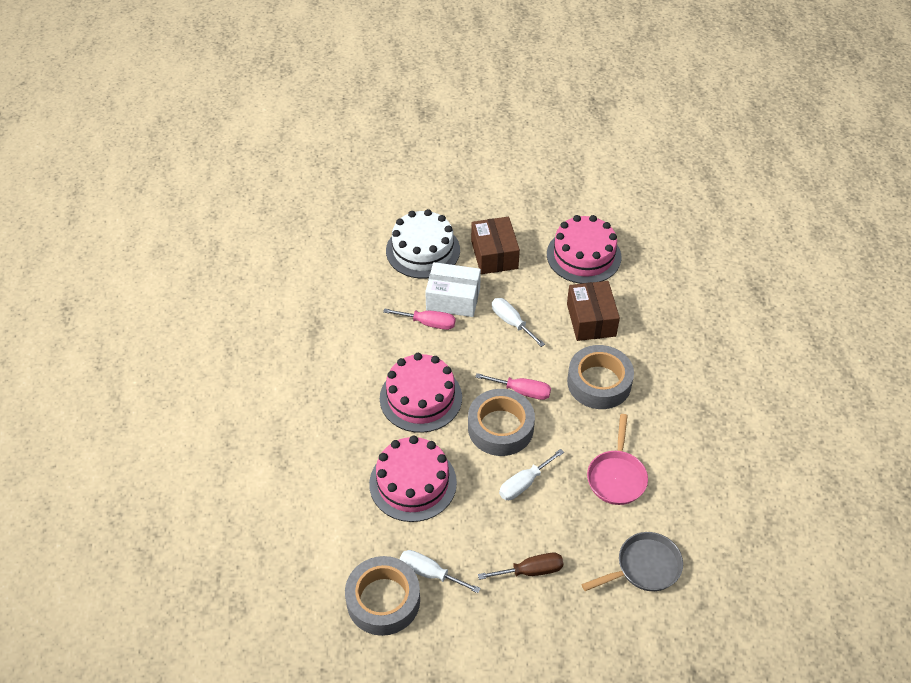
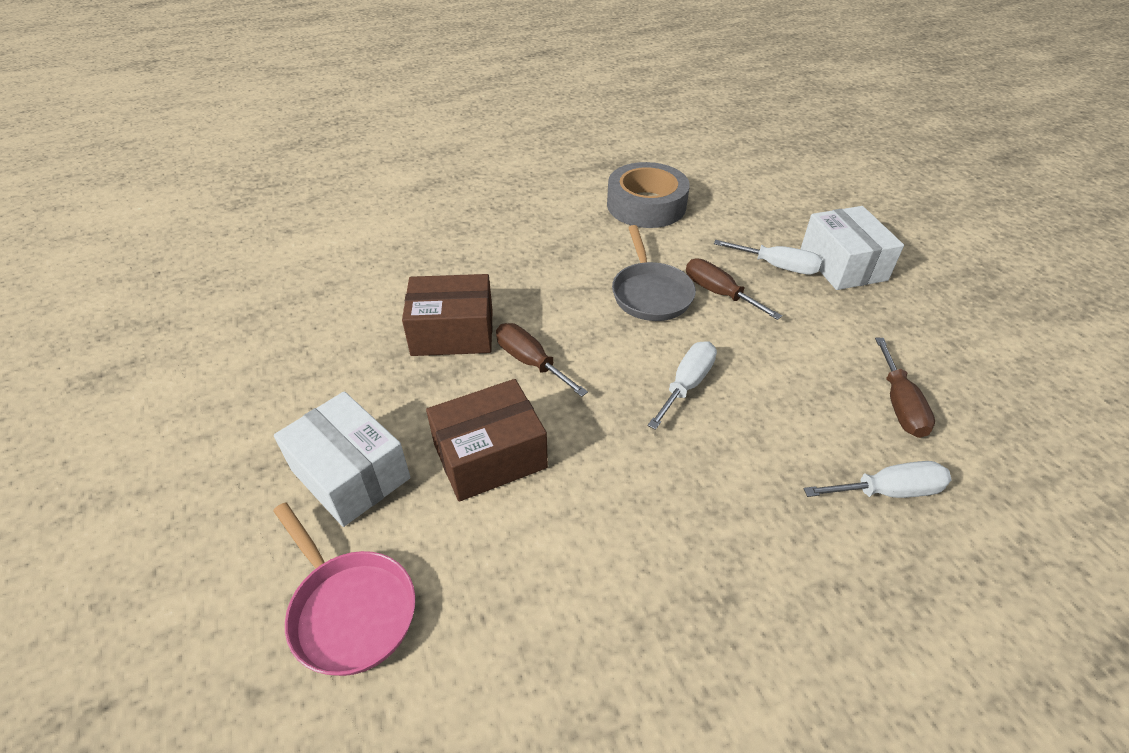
brown screwdriver: 1 -> 3
grey tape: 3 -> 1
pink cake: 3 -> 0
pink screwdriver: 2 -> 0
white box: 1 -> 2
white cake: 1 -> 0

